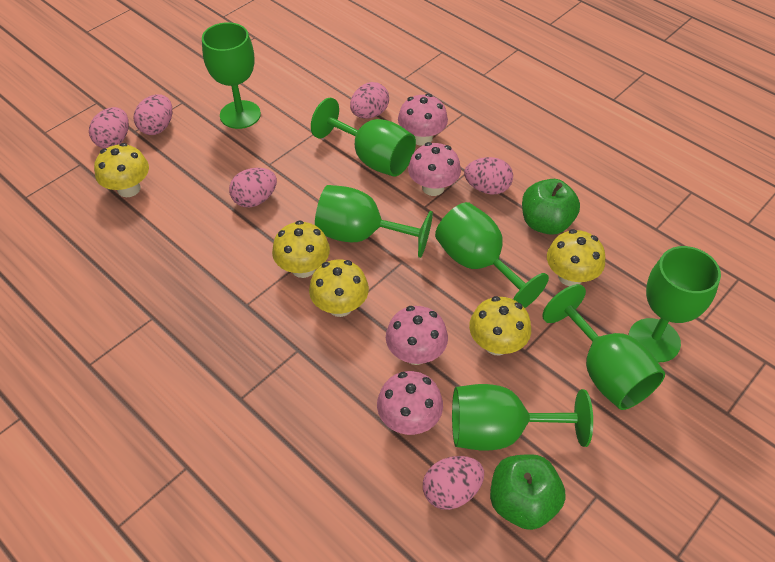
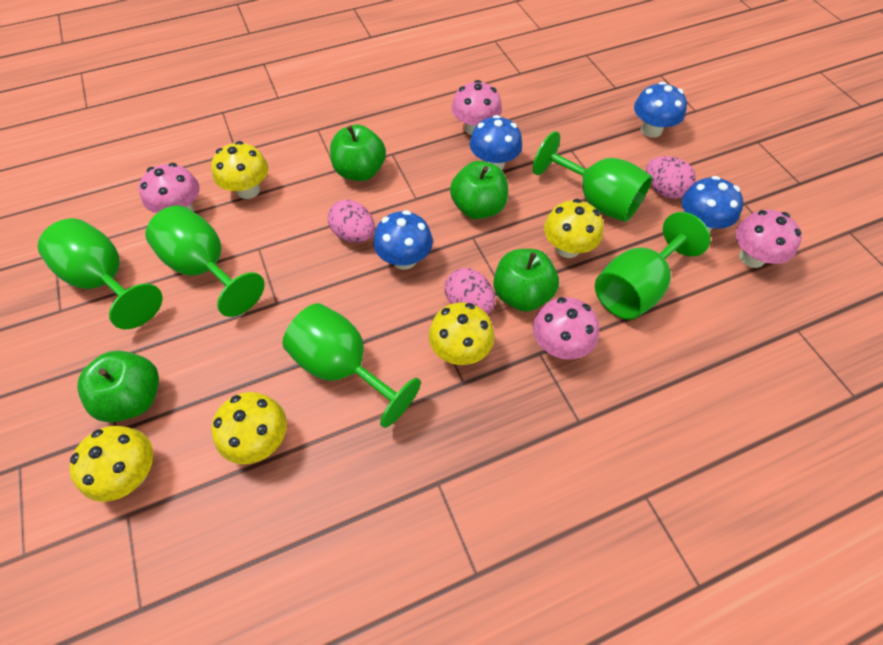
blue mushroom: 0 -> 4
green apple: 2 -> 4
green goblet: 7 -> 5
pink egg: 6 -> 3

